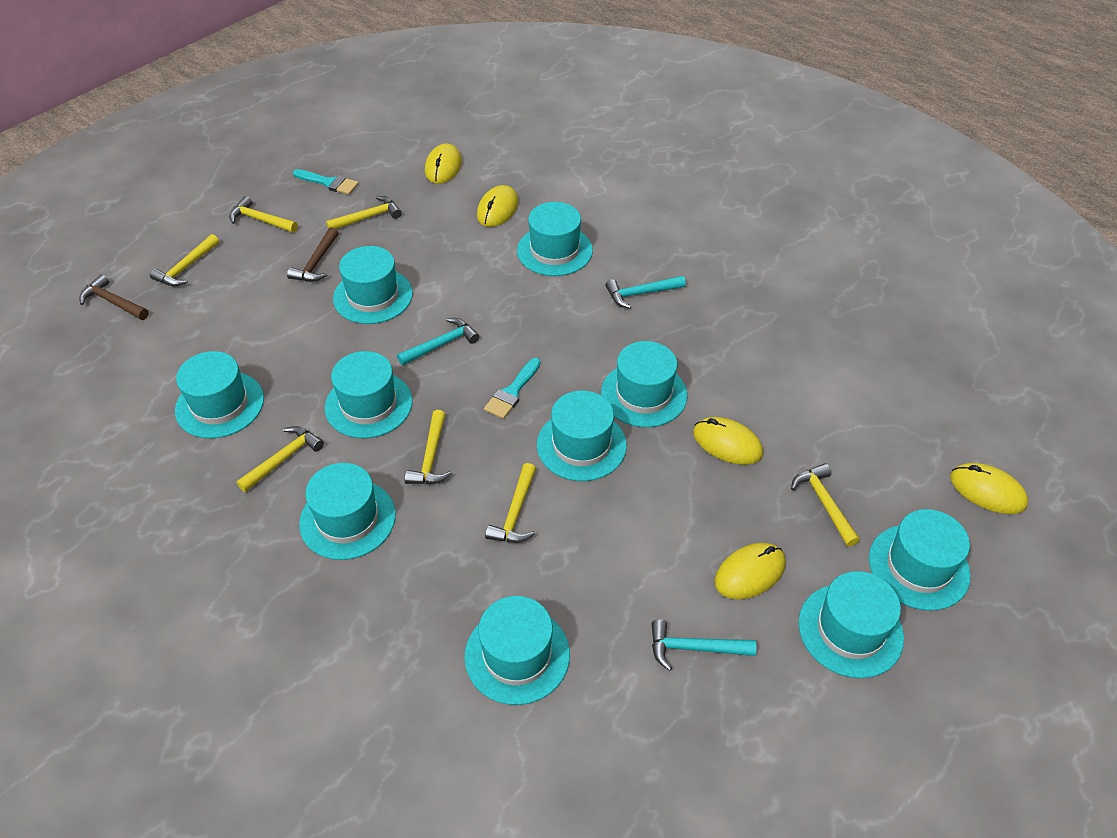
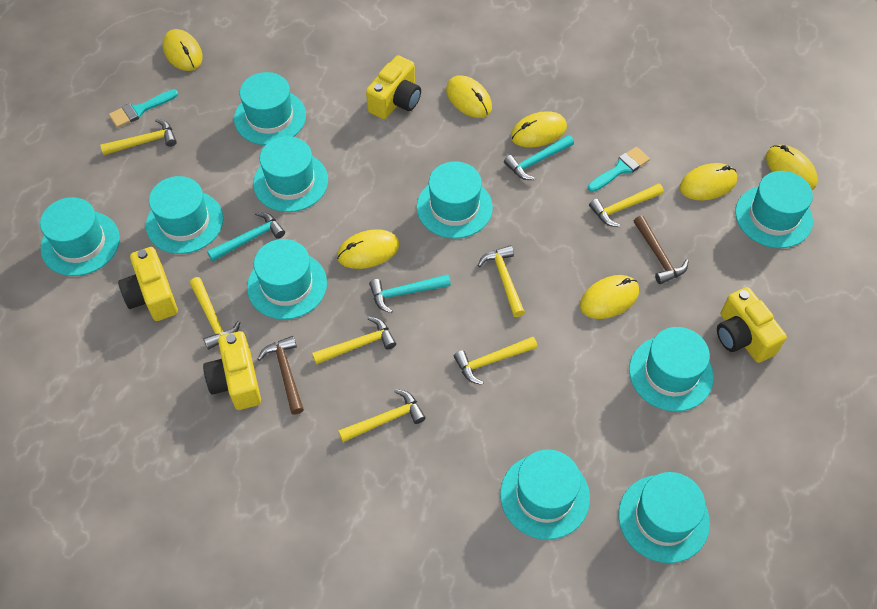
yellow camera: 0 -> 4
yellow mouse: 5 -> 7

